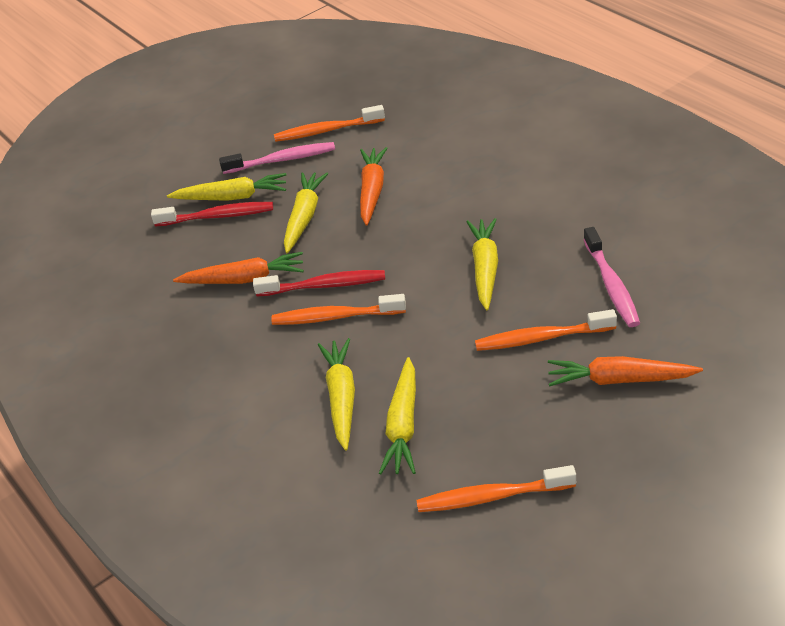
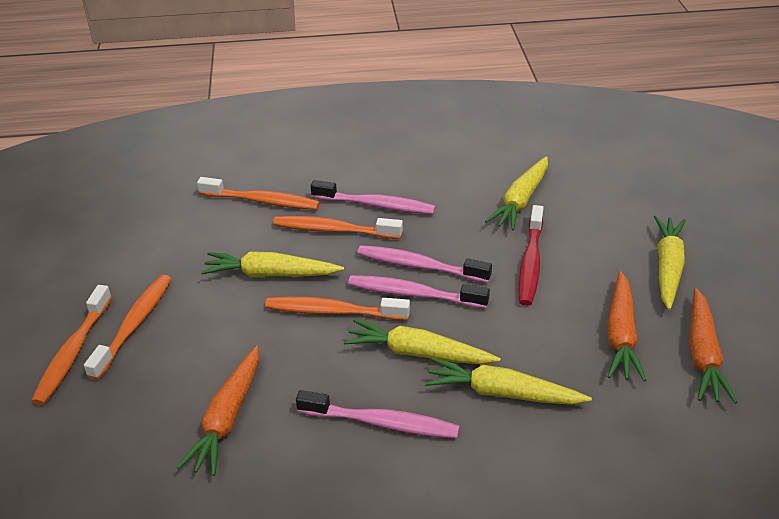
orange toothbrush: 4 -> 5
pink toothbrush: 2 -> 4
red toothbrush: 2 -> 1

